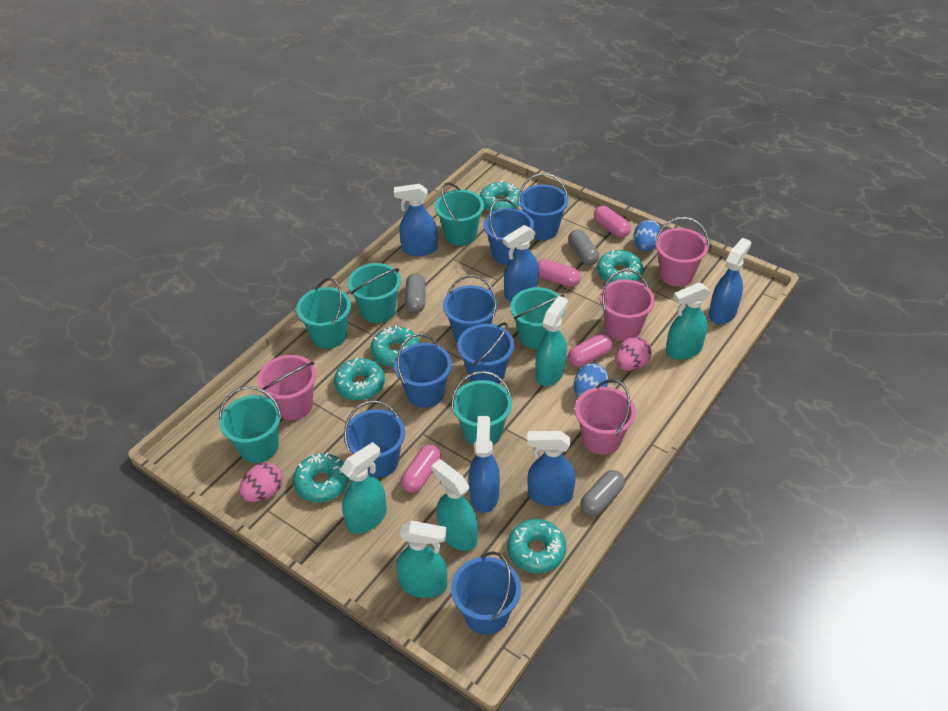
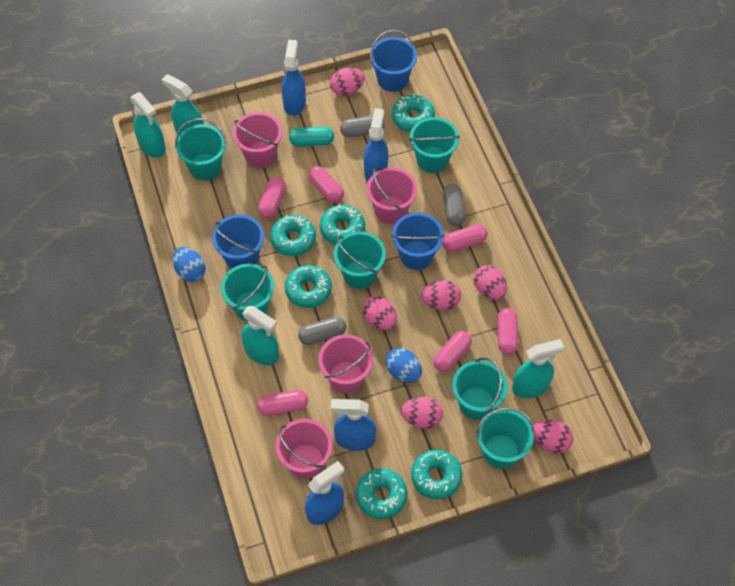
blue bucket: 7 -> 3
blue spray bottle: 5 -> 4
pink capsule: 4 -> 6
pink egg: 2 -> 6
turquoise capsule: 0 -> 1
turquoise spray bottle: 5 -> 4

